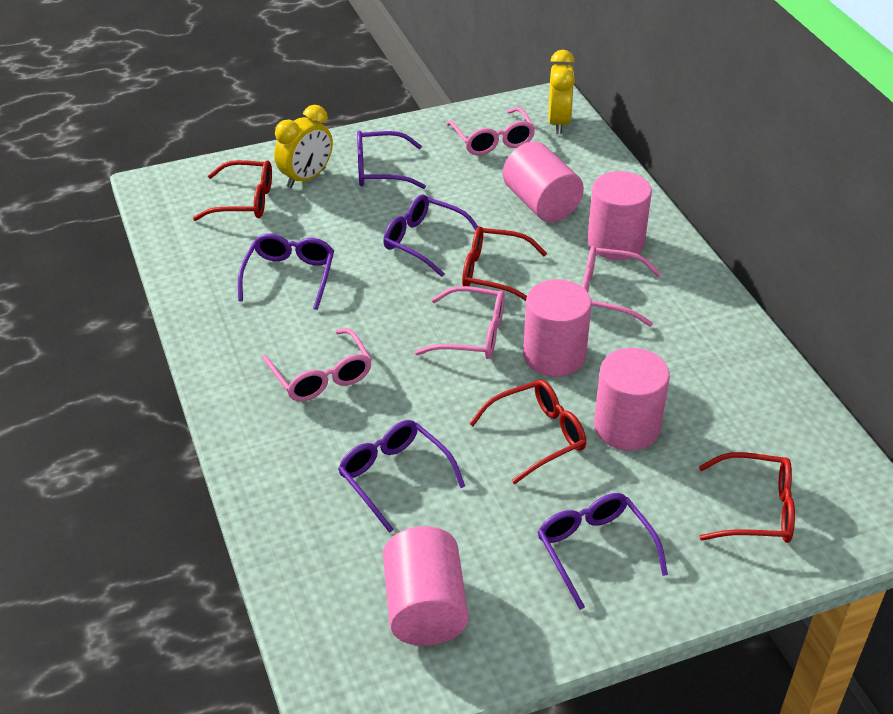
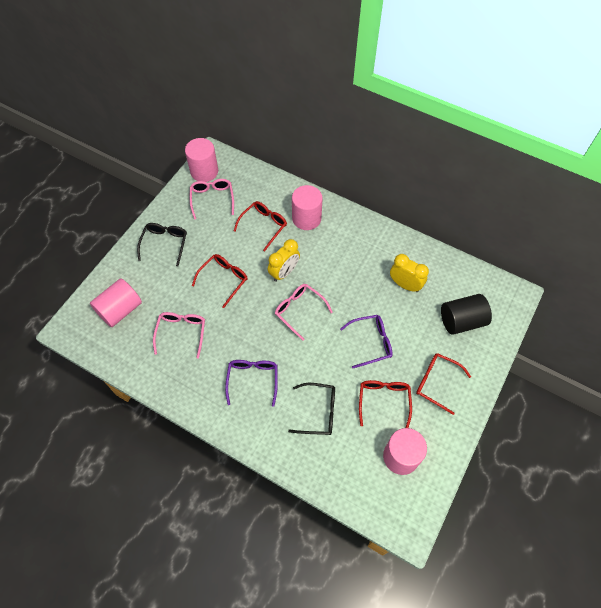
black cylinder: 0 -> 1
black glasses: 0 -> 2
pink cylinder: 5 -> 4
pink glasses: 4 -> 3
purple glasses: 5 -> 2

